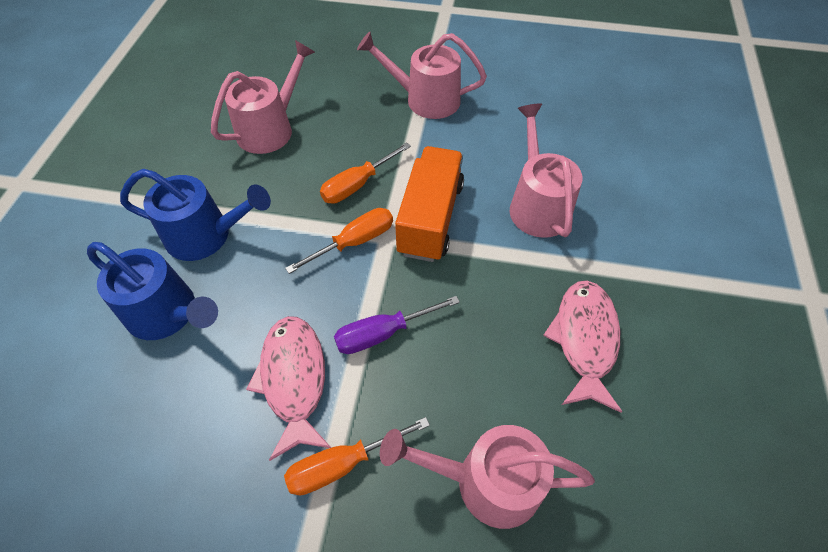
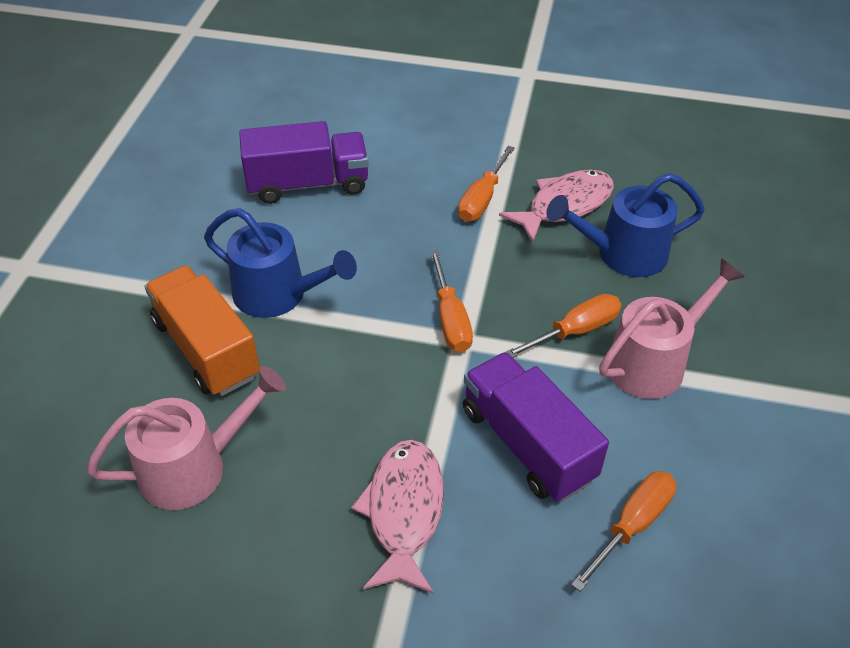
orange screwdriver: 3 -> 4
pink watering can: 4 -> 2
purple screwdriver: 1 -> 0
purple truck: 0 -> 2

